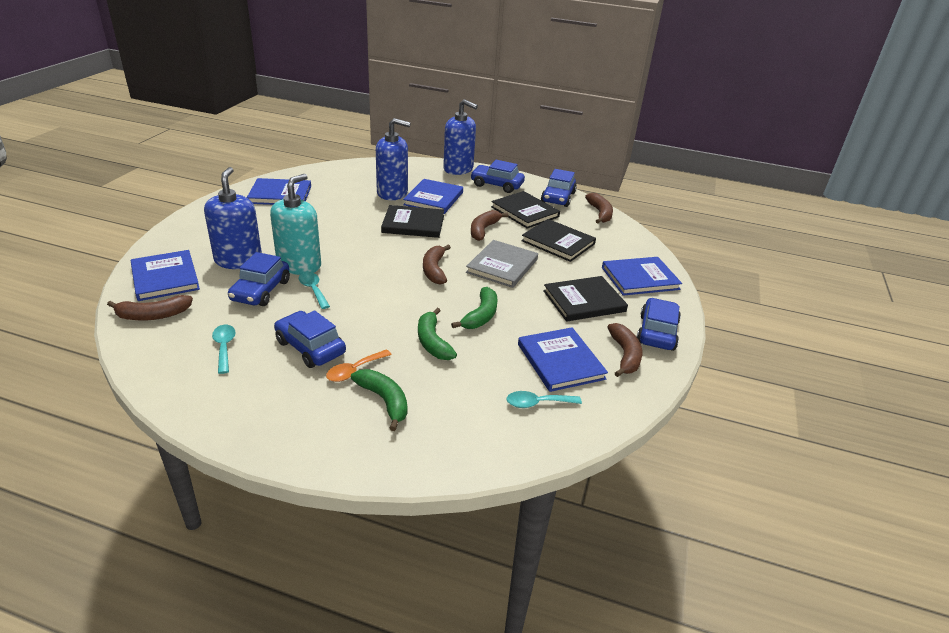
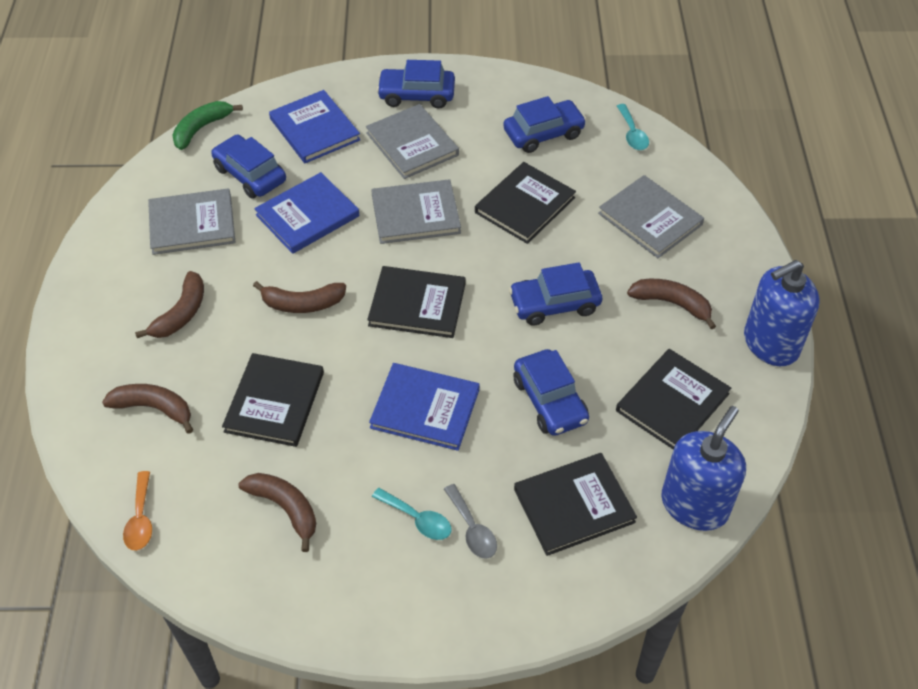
black book: 4 -> 5
blue book: 5 -> 3
blue soap dispenser: 3 -> 2
green banana: 3 -> 1
grey book: 1 -> 4
grey spoon: 0 -> 1
turquoise soap dispenser: 1 -> 0
turquoise spoon: 3 -> 2

